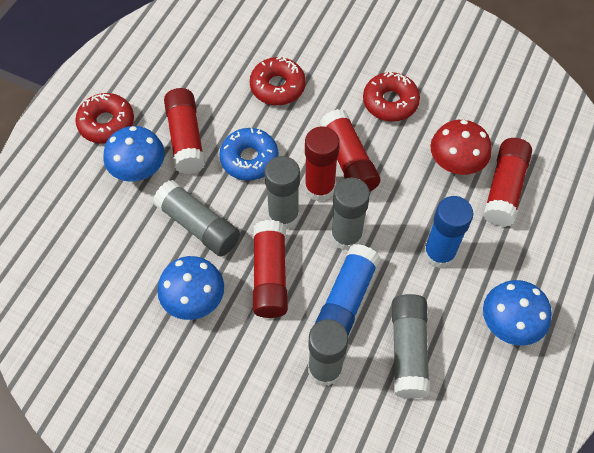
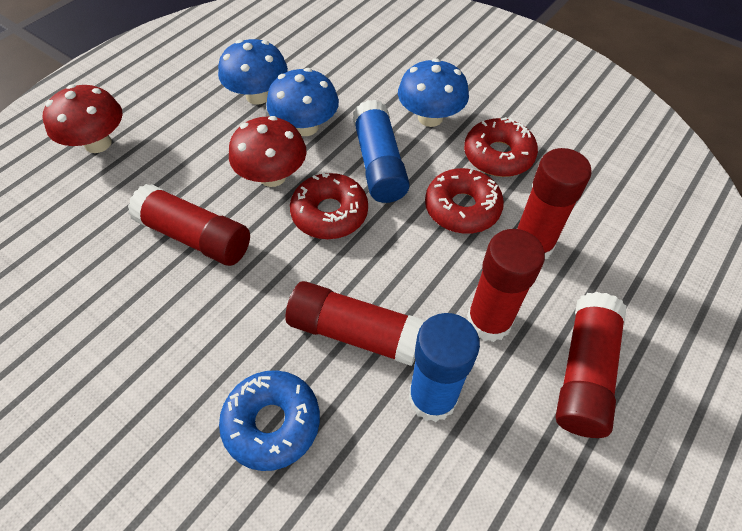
grey glue stick: 5 -> 0
red mushroom: 1 -> 2

